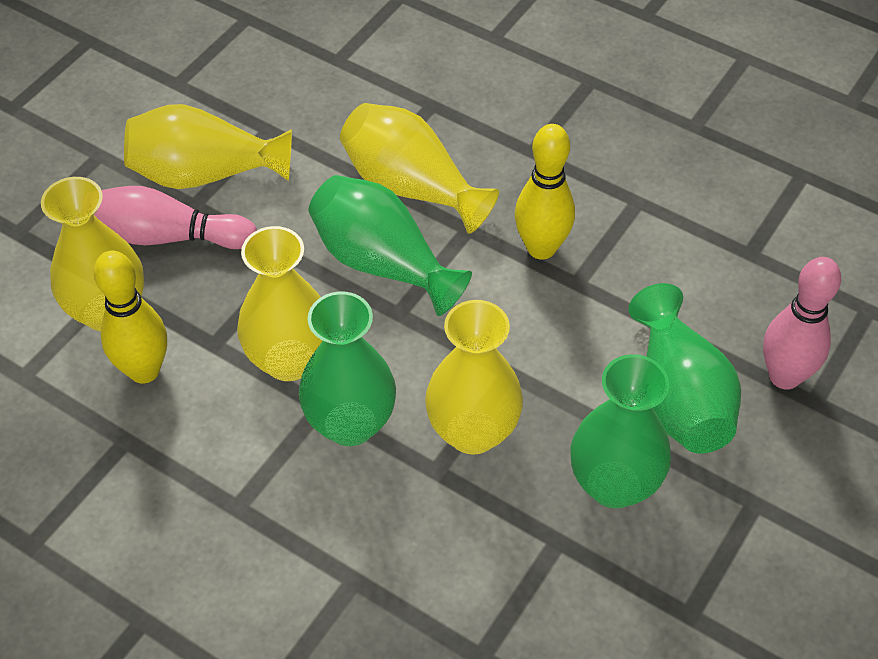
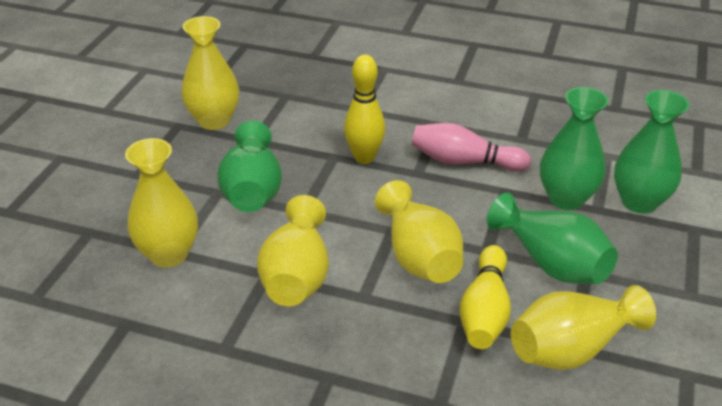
pink bowling pin: 2 -> 1

